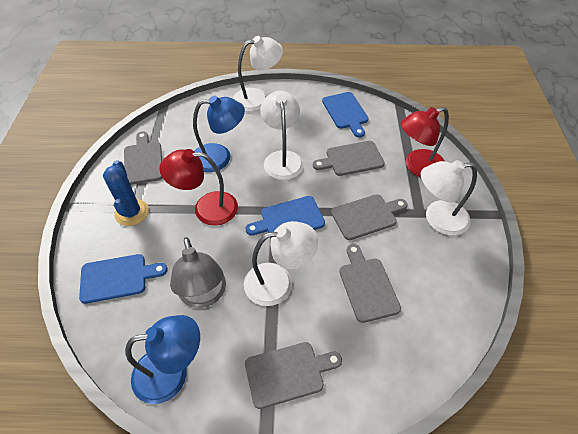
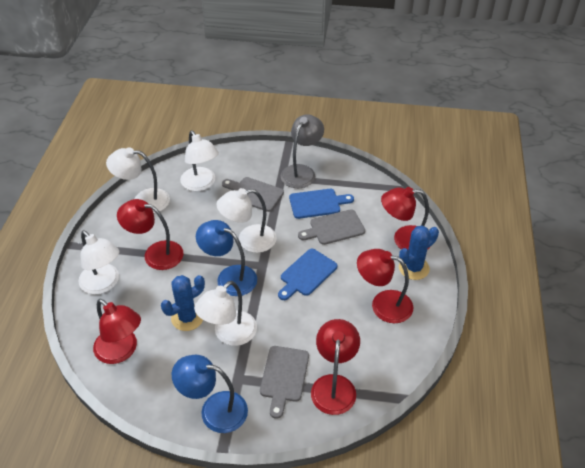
blue cactus: 1 -> 2
blue cutting board: 3 -> 2
grey cutting board: 5 -> 3
red lamp: 2 -> 5
white lamp: 4 -> 5

